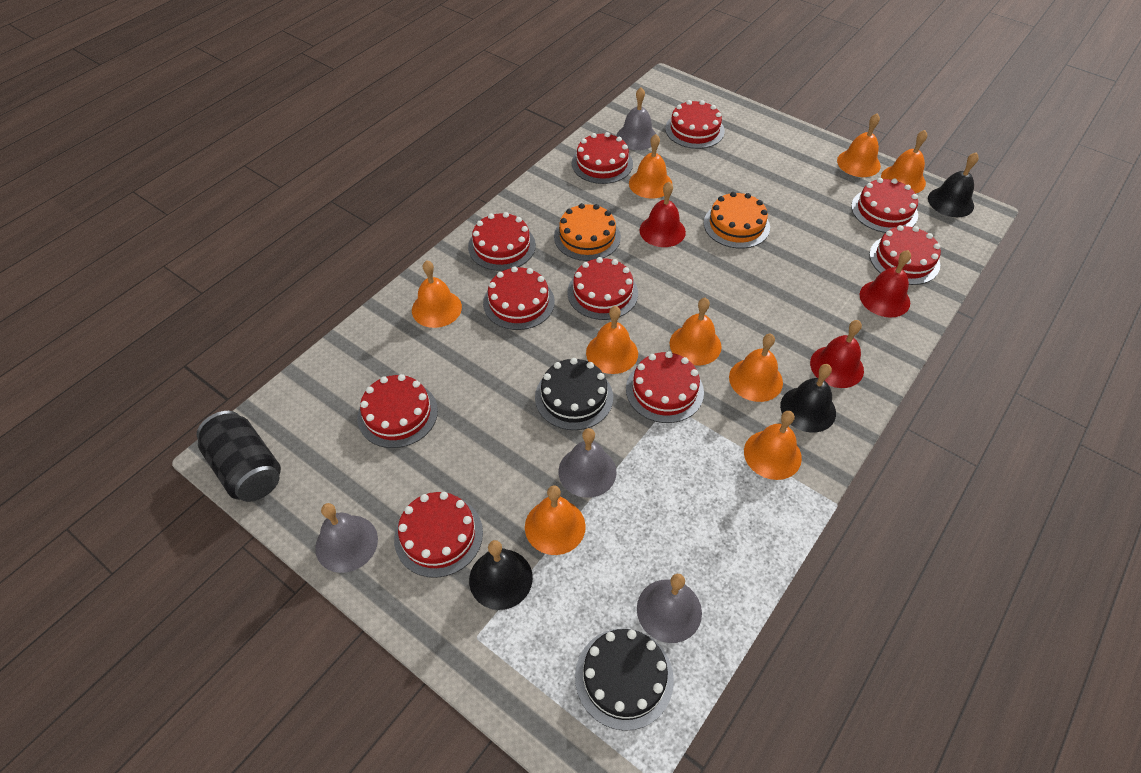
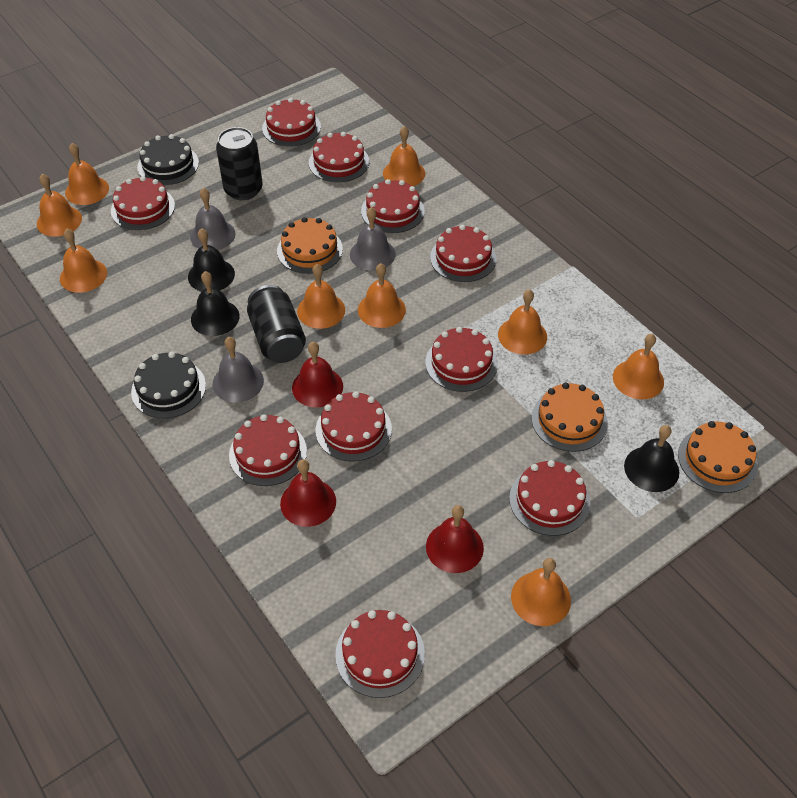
black can: 1 -> 2
grey bell: 4 -> 3
orange cake: 2 -> 3

